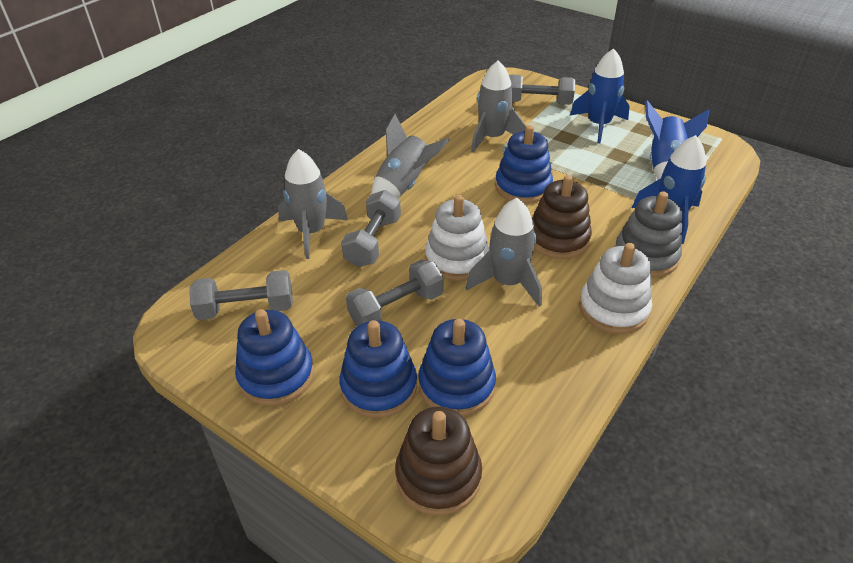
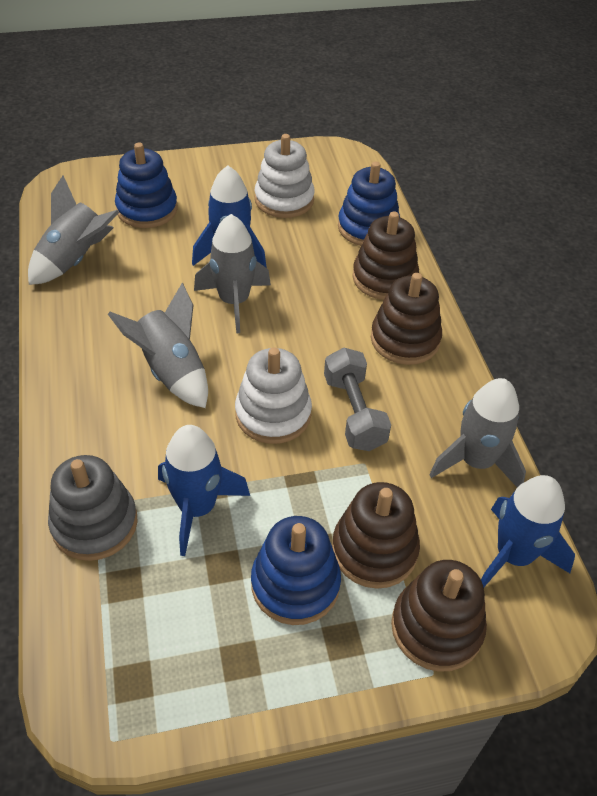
blue stacking toy: 4 -> 3
brown stacking toy: 2 -> 4
grey dumbbell: 4 -> 1

